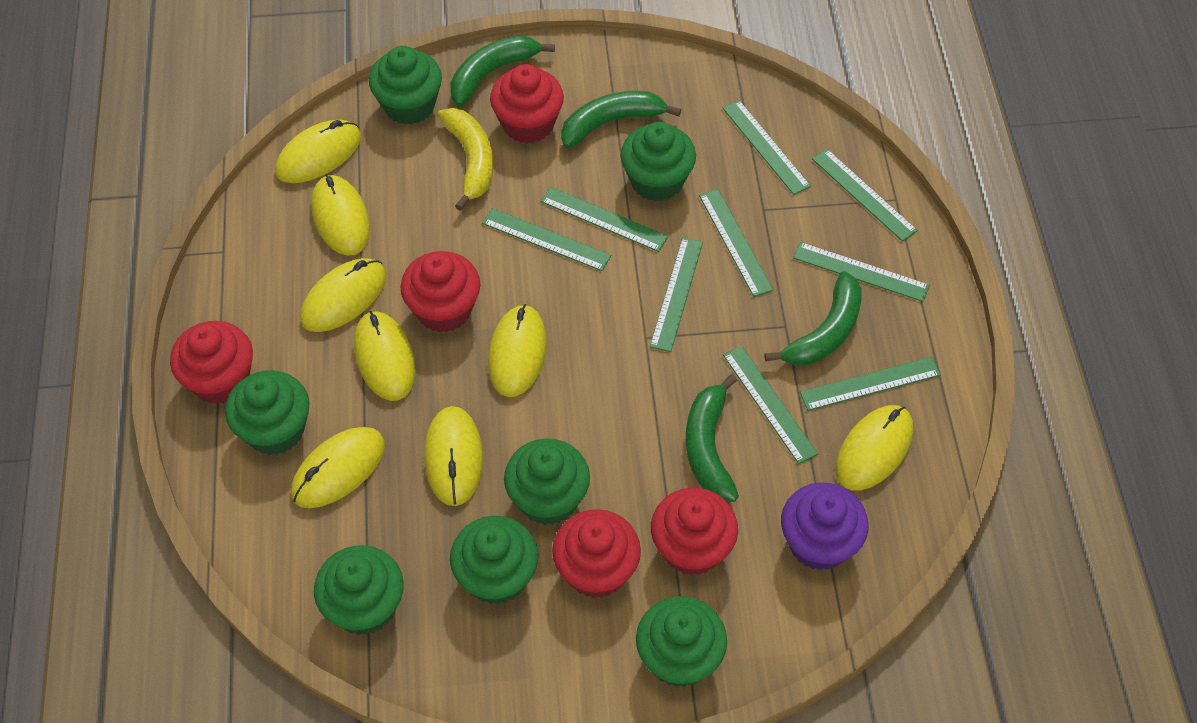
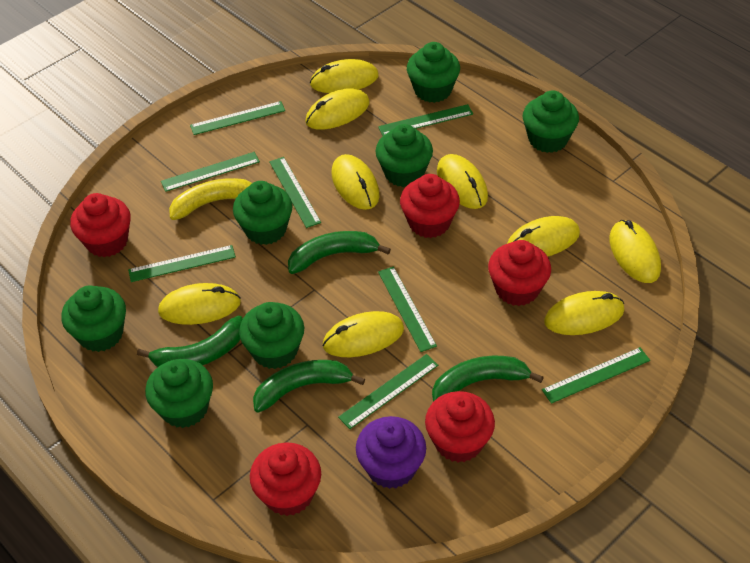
green ruler: 9 -> 8
yellow mouse: 8 -> 9

